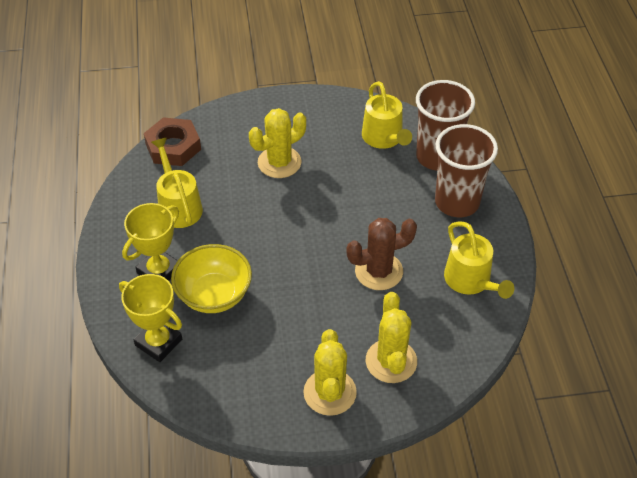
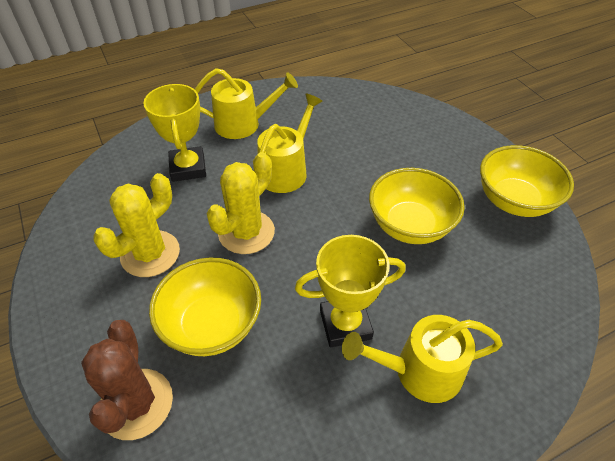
brown cup: 2 -> 0
brown nut: 1 -> 0
yellow bowl: 1 -> 3
yellow cactus: 3 -> 2

